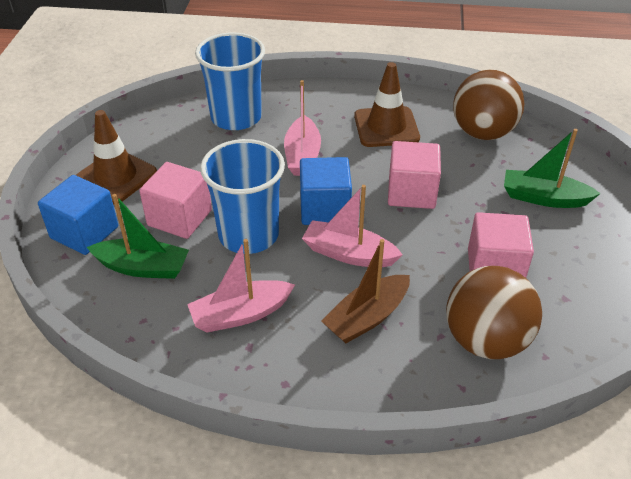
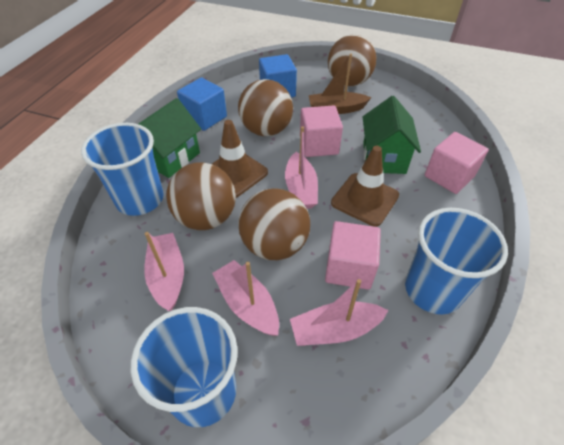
blue cup: 2 -> 3
brown ball: 2 -> 4
green boat: 2 -> 0
green house: 0 -> 2
pink boat: 3 -> 4

